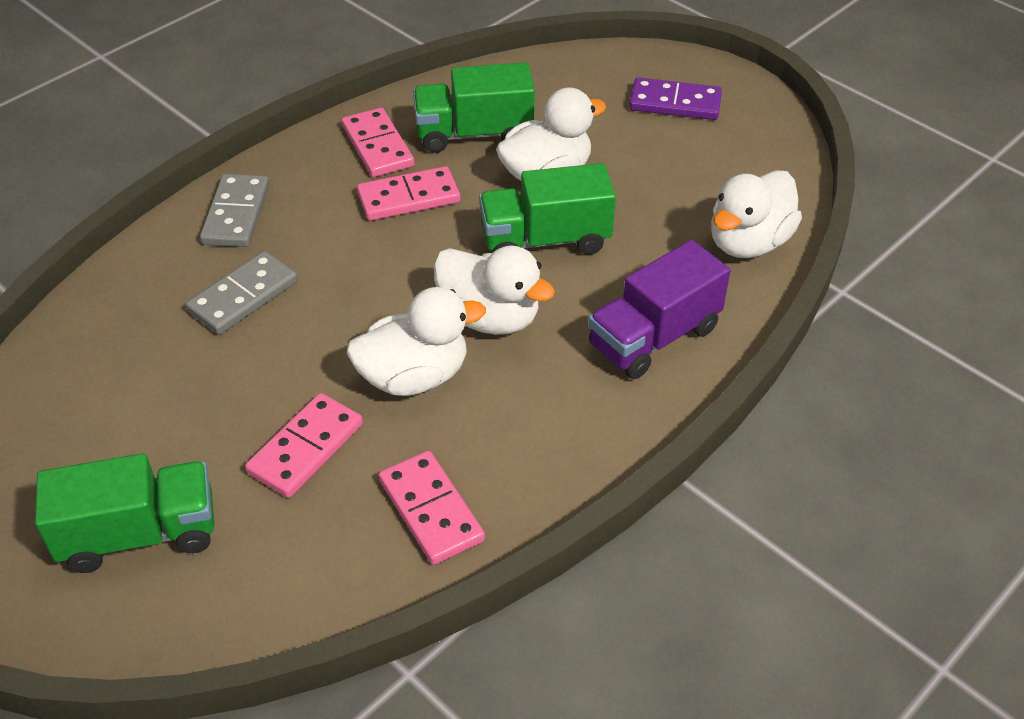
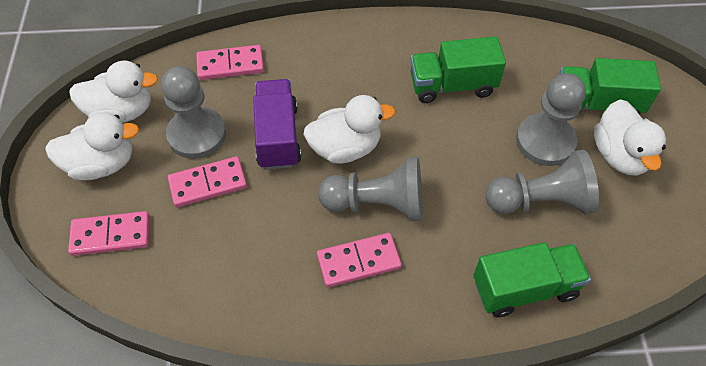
grey domino: 2 -> 0
grey pawn: 0 -> 4
purple domino: 1 -> 0

